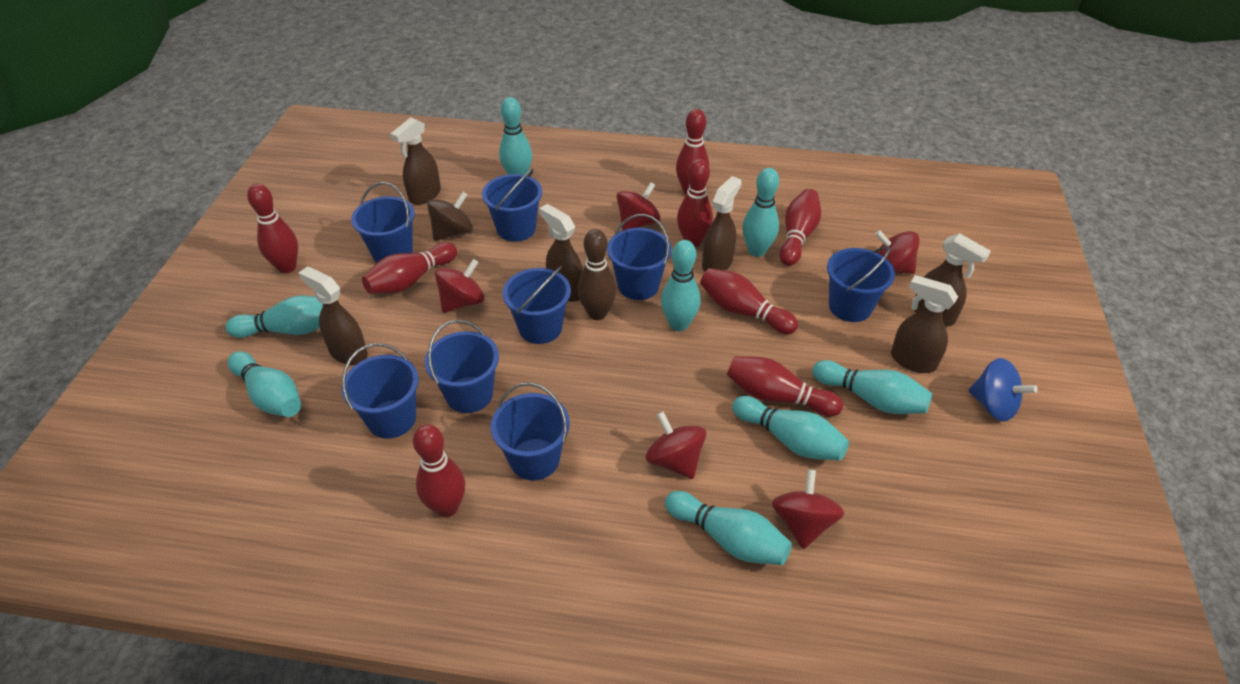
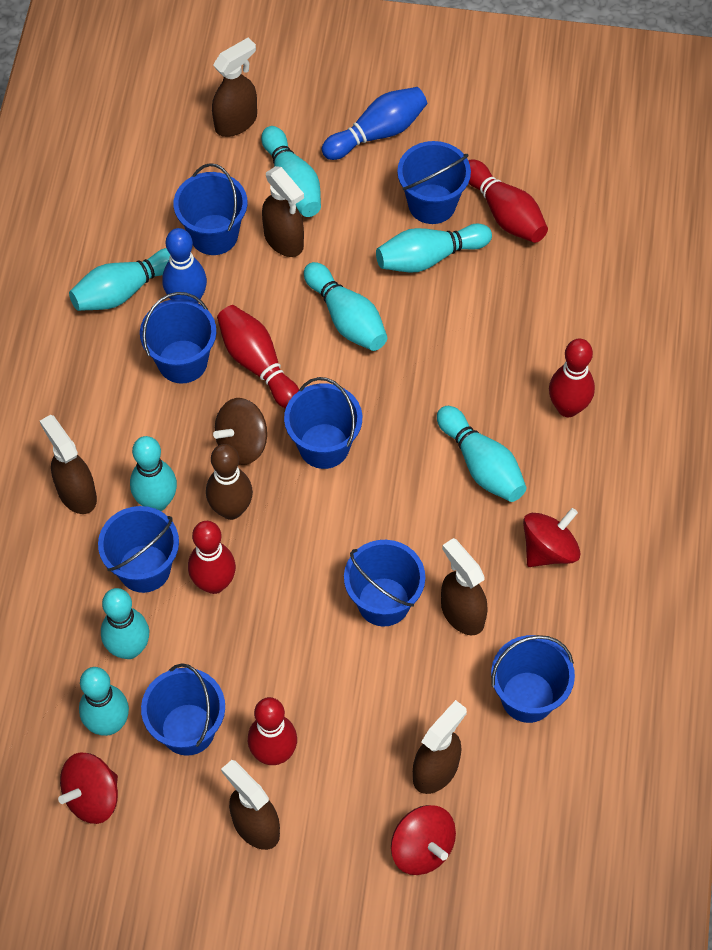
blue bowling pin: 0 -> 2
blue spinning top: 1 -> 0
red bowling pin: 8 -> 5
red spinning top: 5 -> 3

